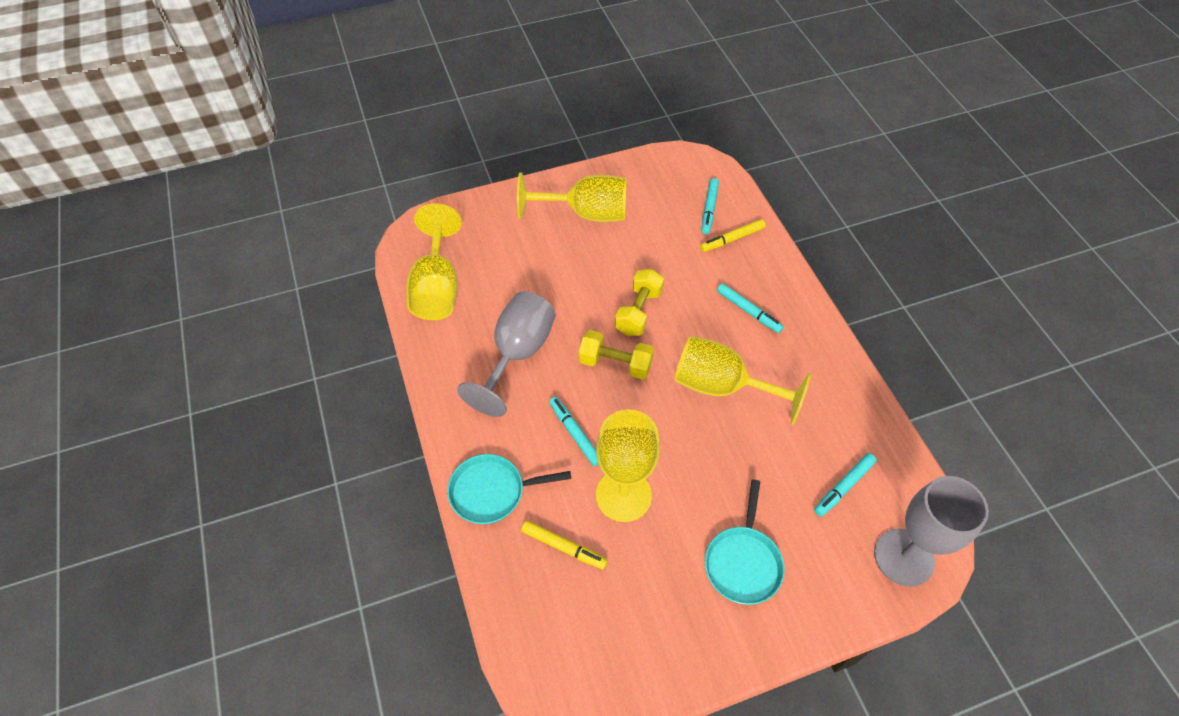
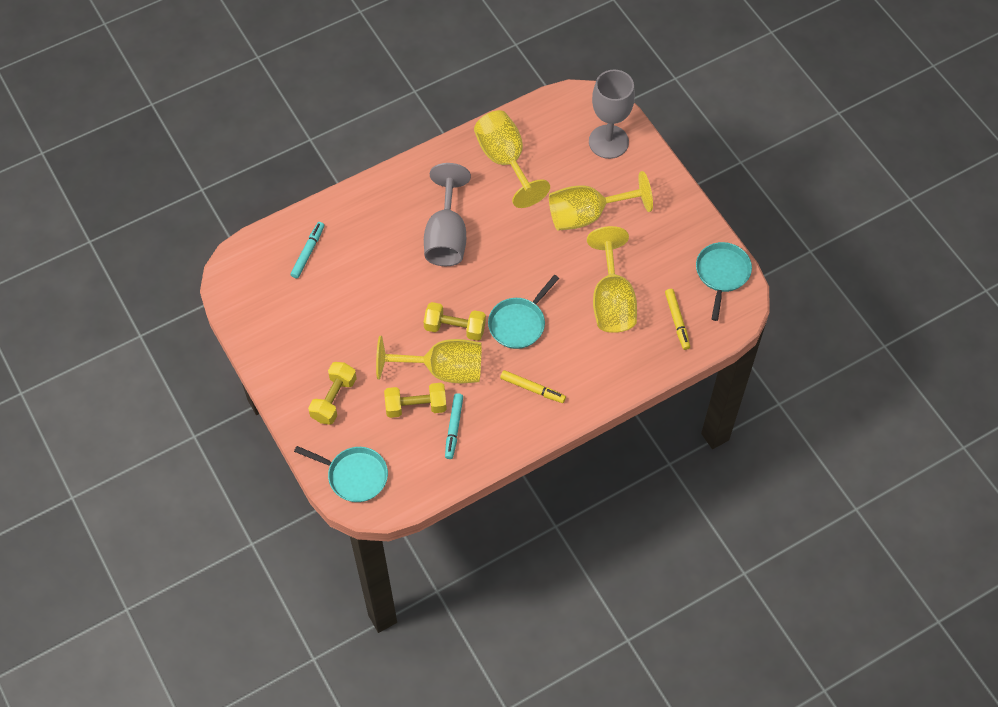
turquoise marker: 4 -> 2
turquoise pan: 2 -> 3
yellow dumbbell: 2 -> 3

